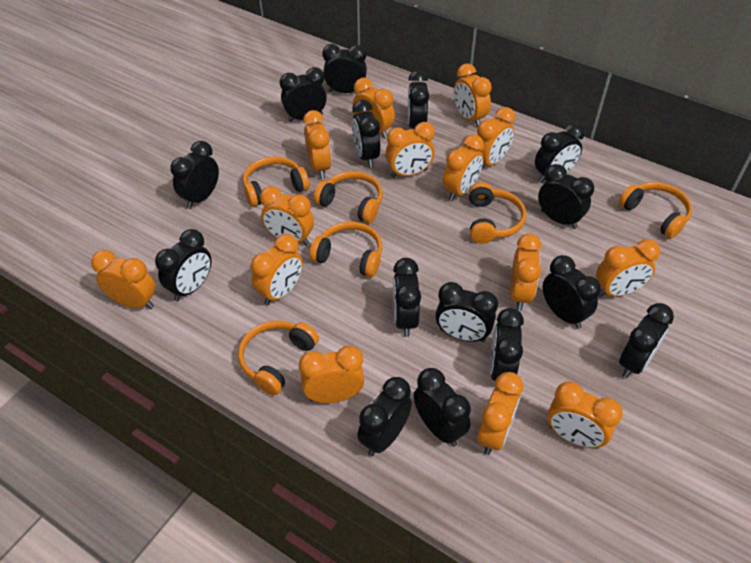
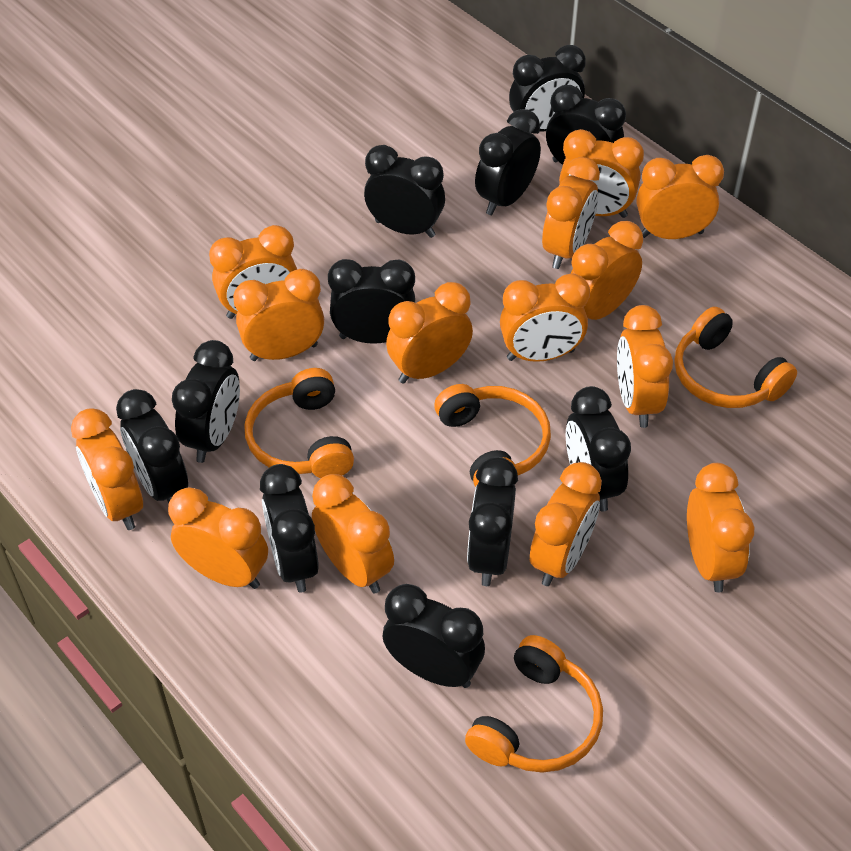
black clock: 15 -> 11
orange headphones: 6 -> 4

